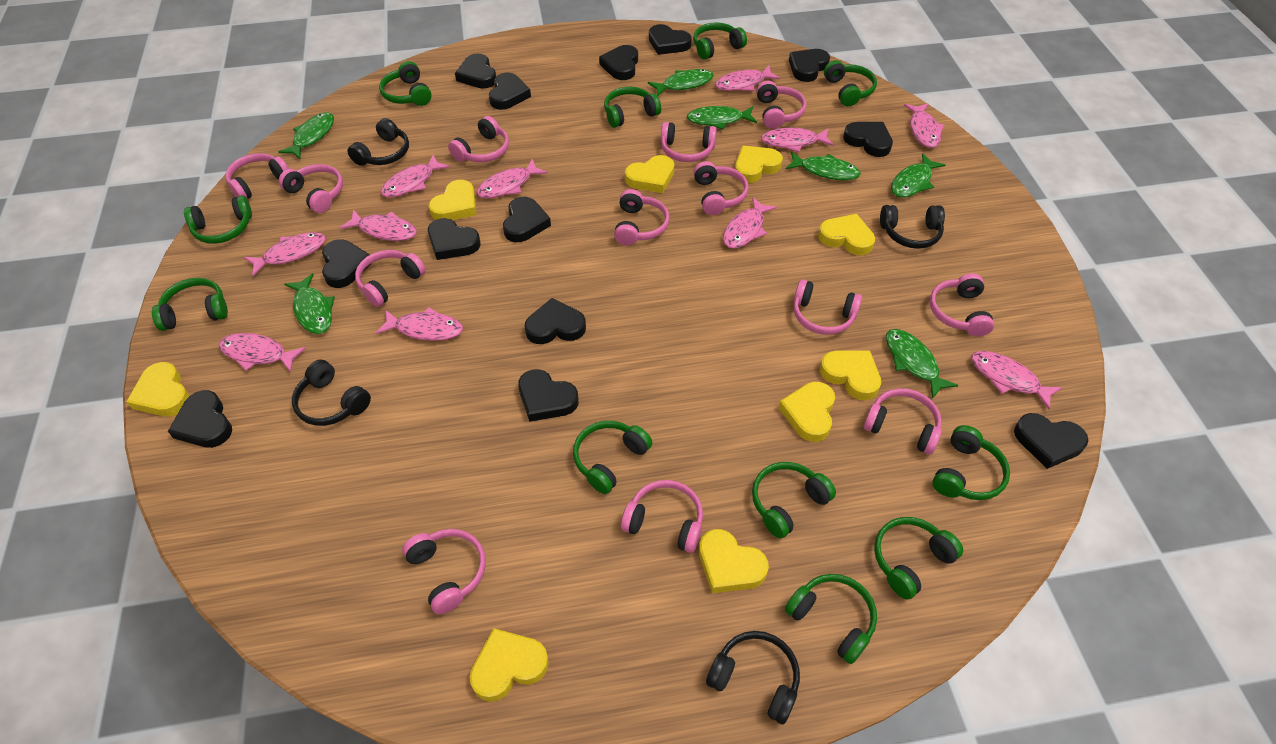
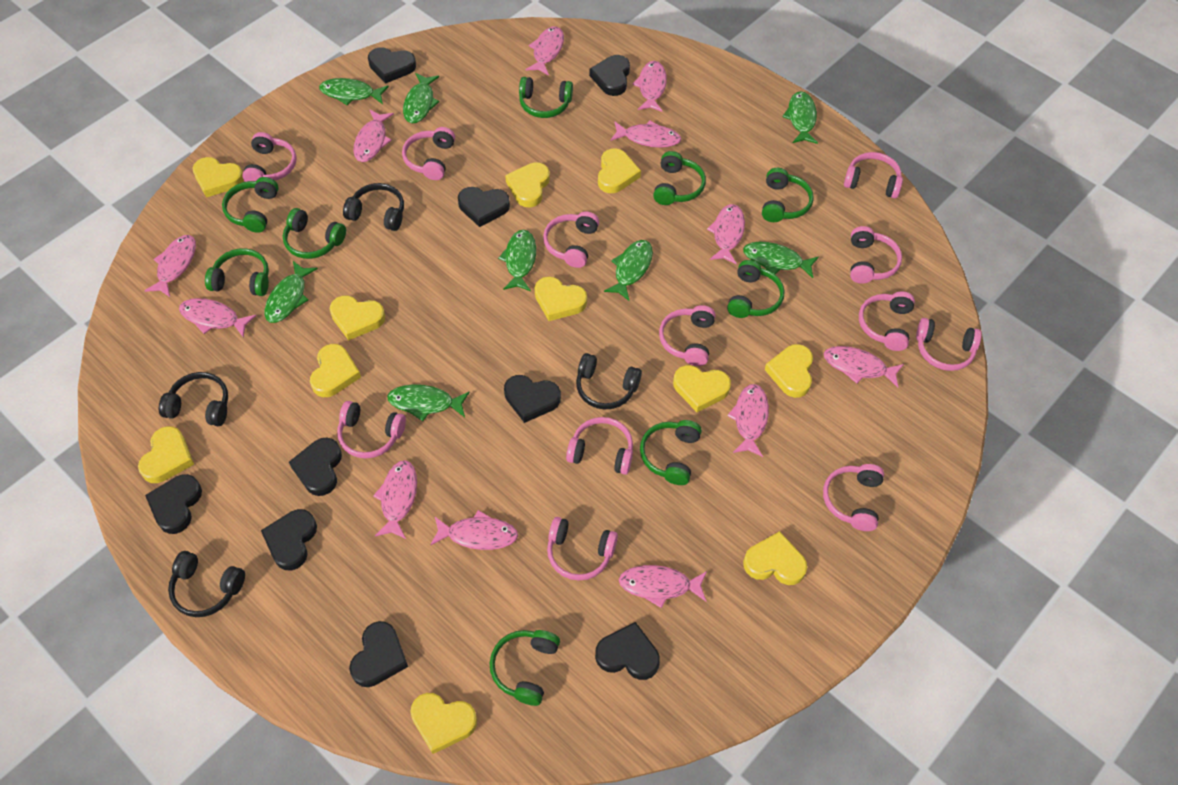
black heart: 13 -> 9
green fish: 7 -> 8
green headphones: 11 -> 9
pink fish: 11 -> 12
pink headphones: 13 -> 12
yellow heart: 9 -> 11

